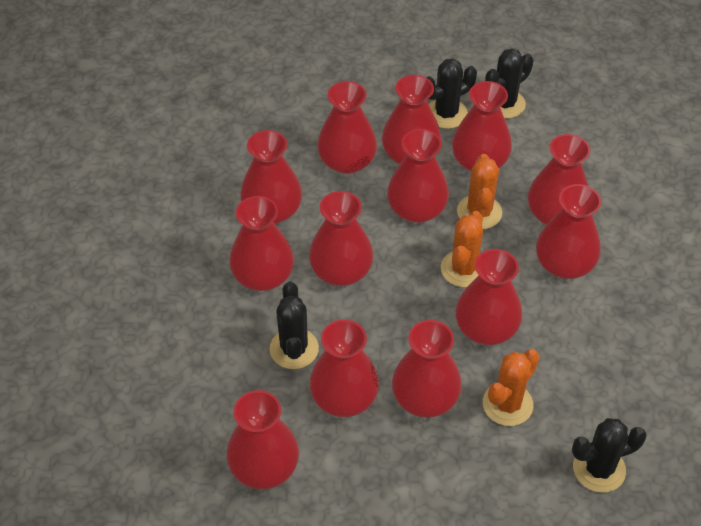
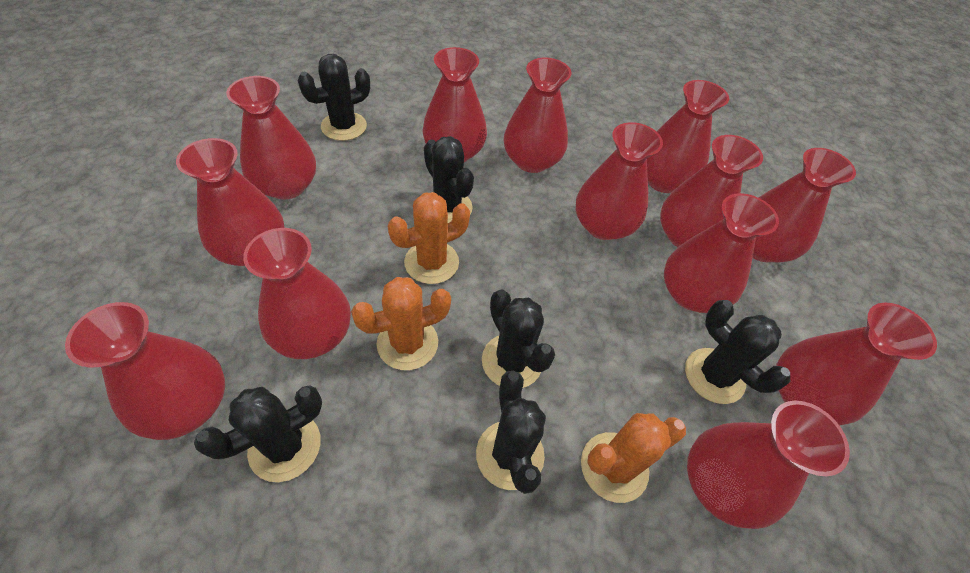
black cactus: 4 -> 6

